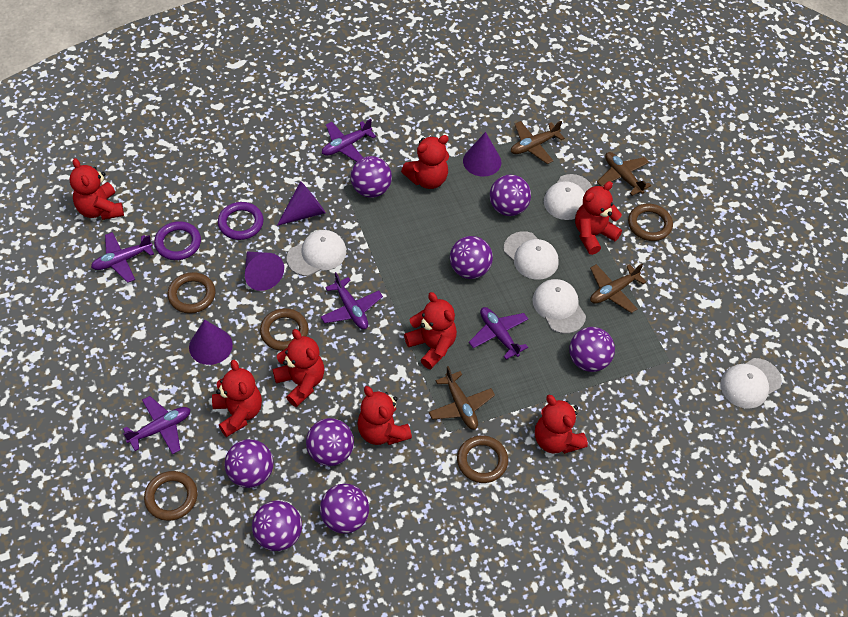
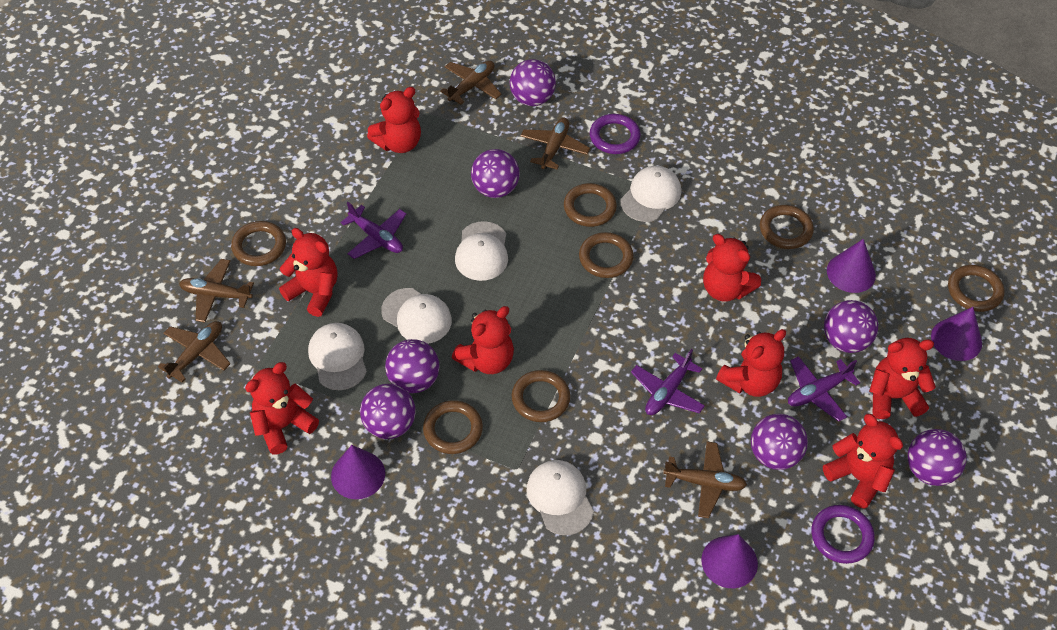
brown plane: 4 -> 5
brown ring: 5 -> 7
purple ball: 8 -> 7
purple plane: 5 -> 3

